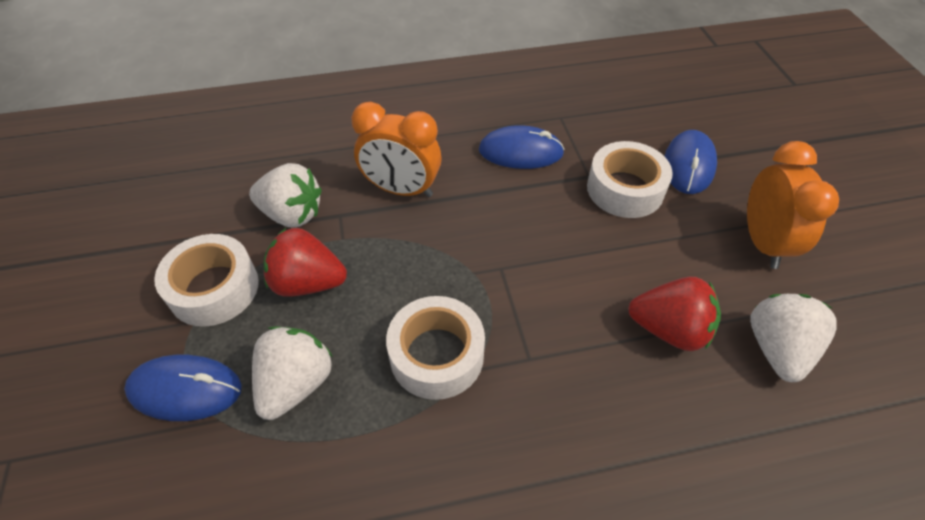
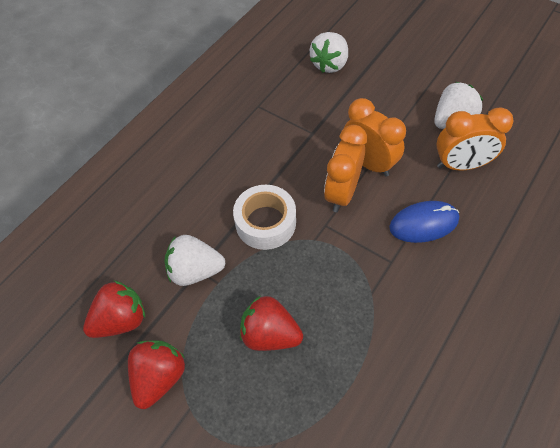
blue mouse: 3 -> 1
orange clock: 2 -> 3
red strawberry: 2 -> 3
white tape: 3 -> 1

